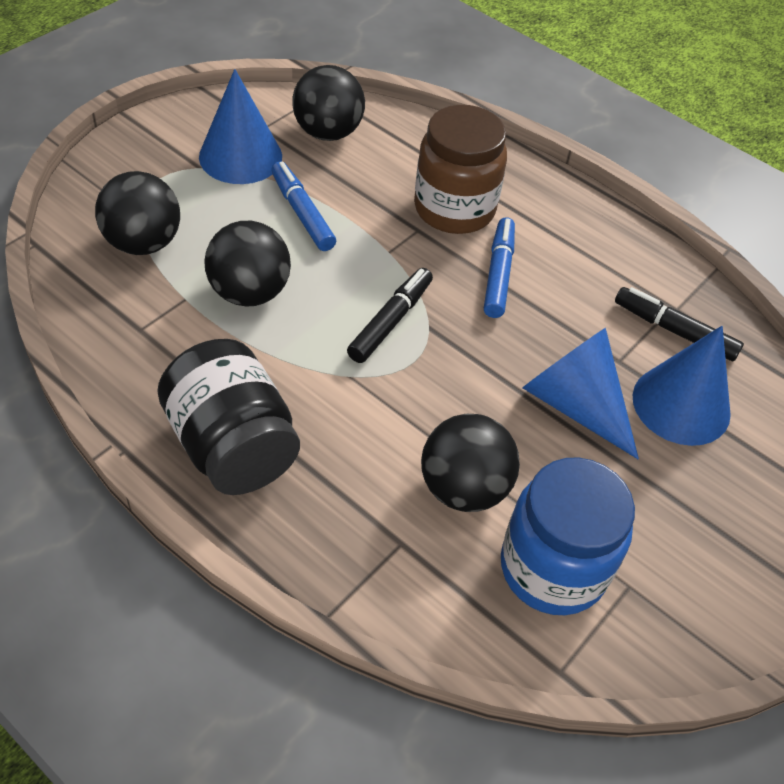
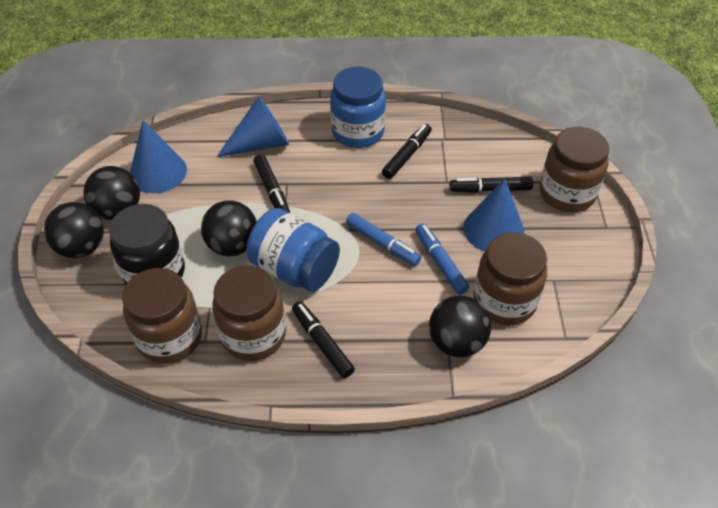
black marker: 2 -> 4
blue jar: 1 -> 2
brown jar: 1 -> 4

